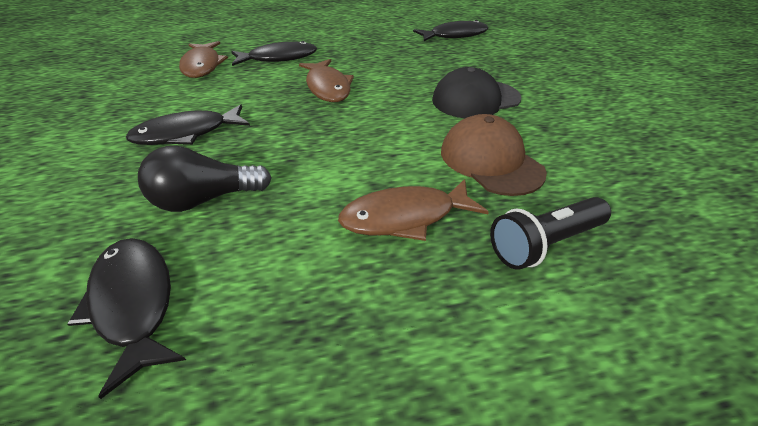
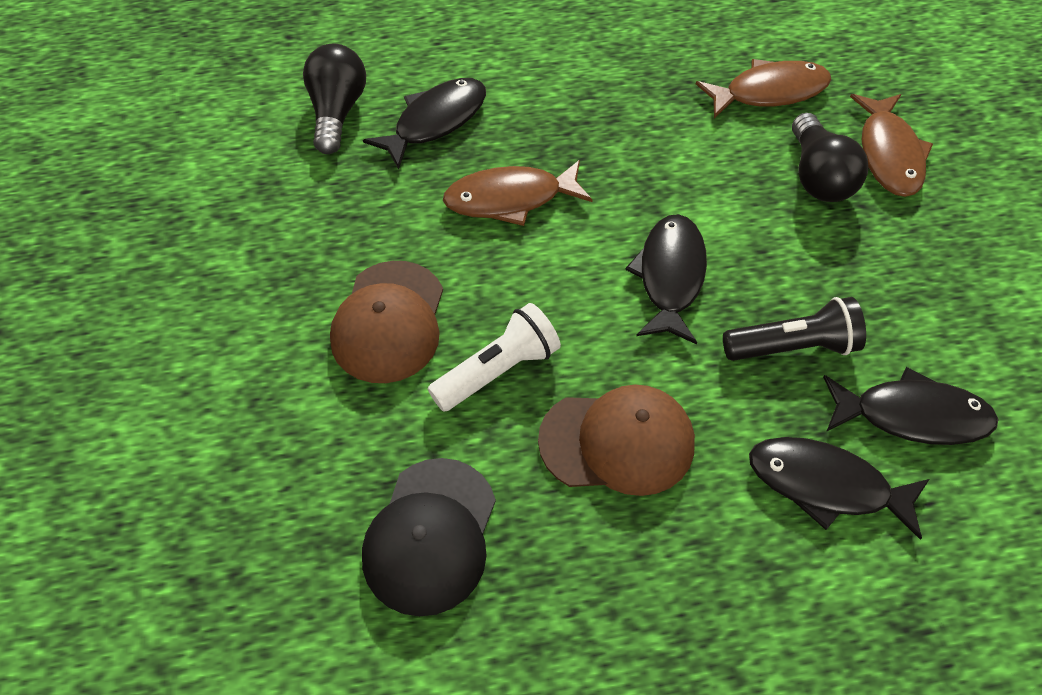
black light bulb: 1 -> 2
brown cap: 1 -> 2
white flashlight: 0 -> 1

